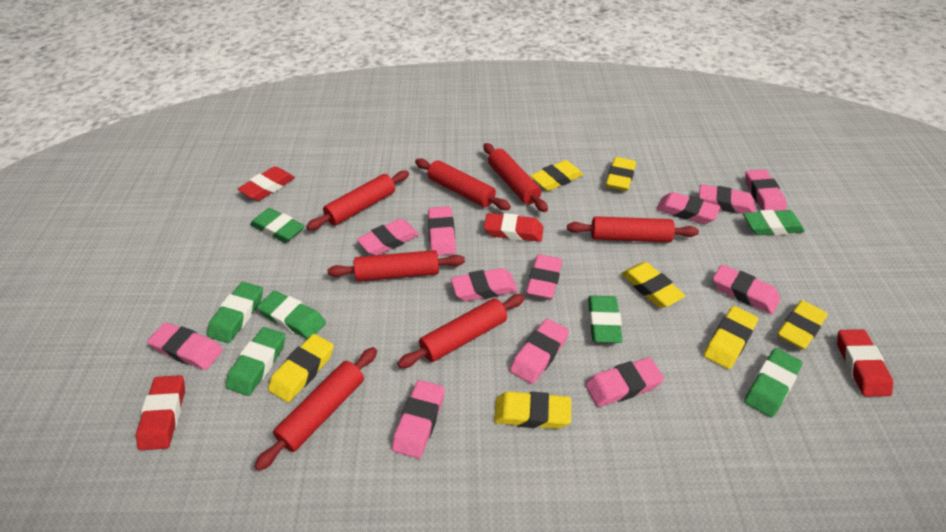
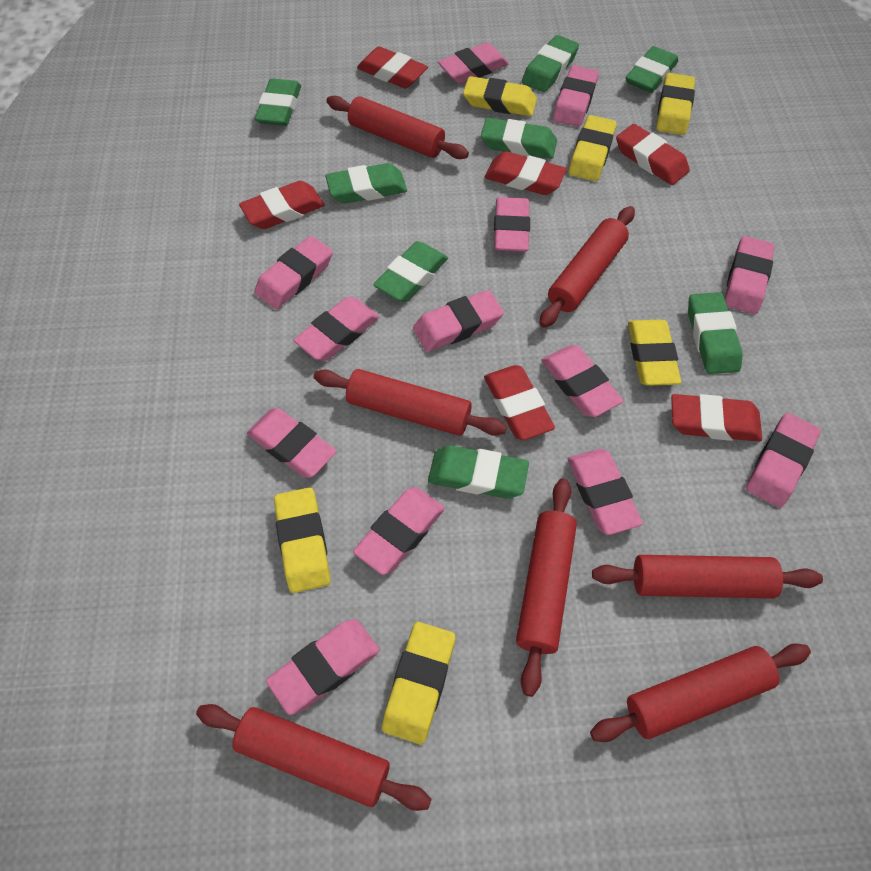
green eraser: 7 -> 8
pink eraser: 12 -> 13
red eraser: 4 -> 6
yellow eraser: 7 -> 6

